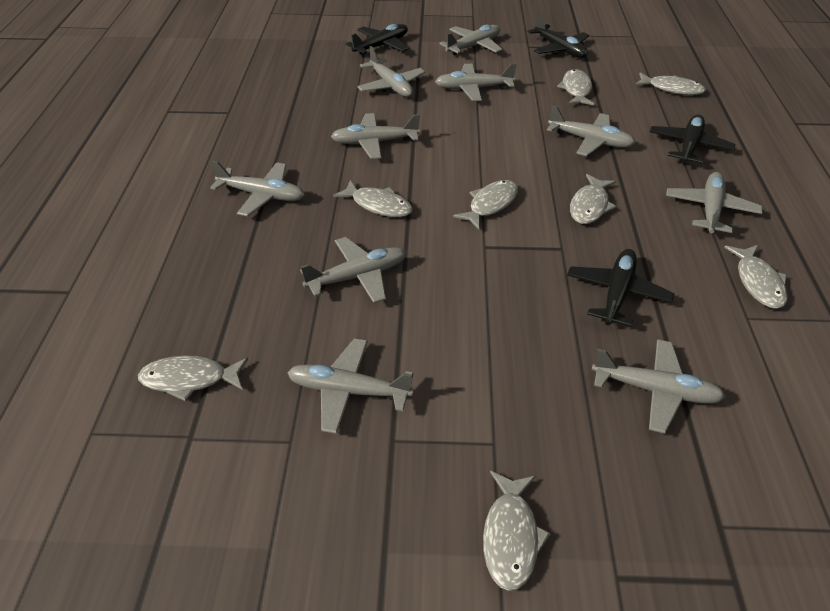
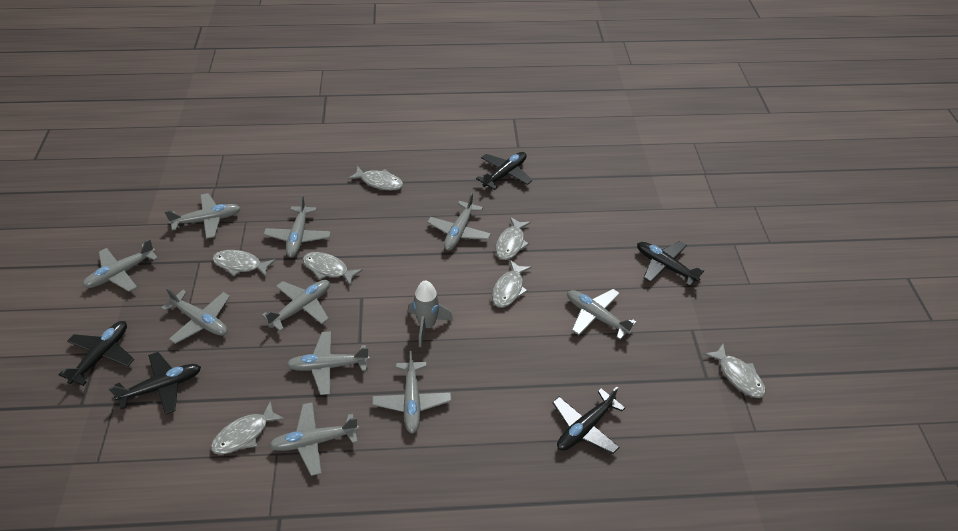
black plane: 4 -> 5
grey fish: 8 -> 7
grey rocket: 0 -> 1

